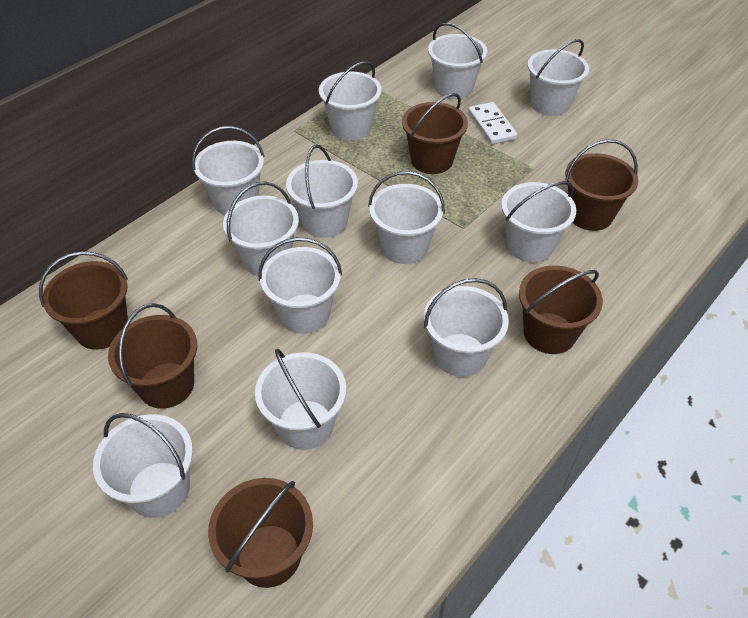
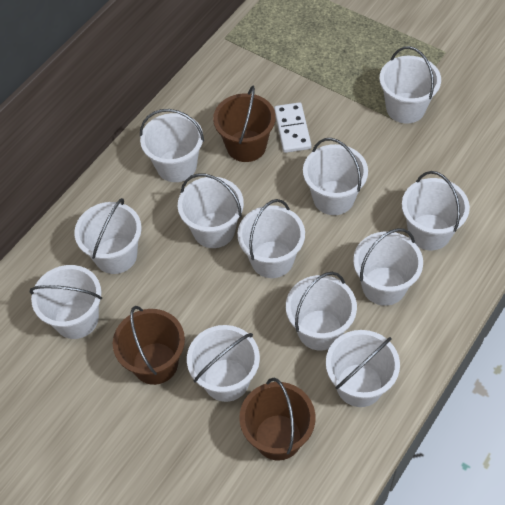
brown bucket: 6 -> 3

